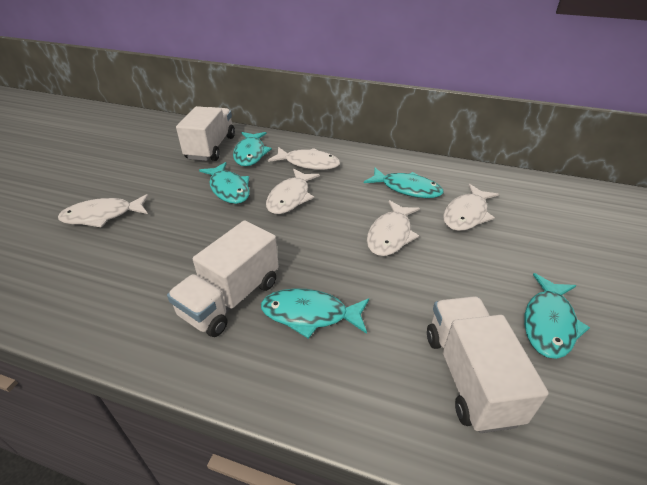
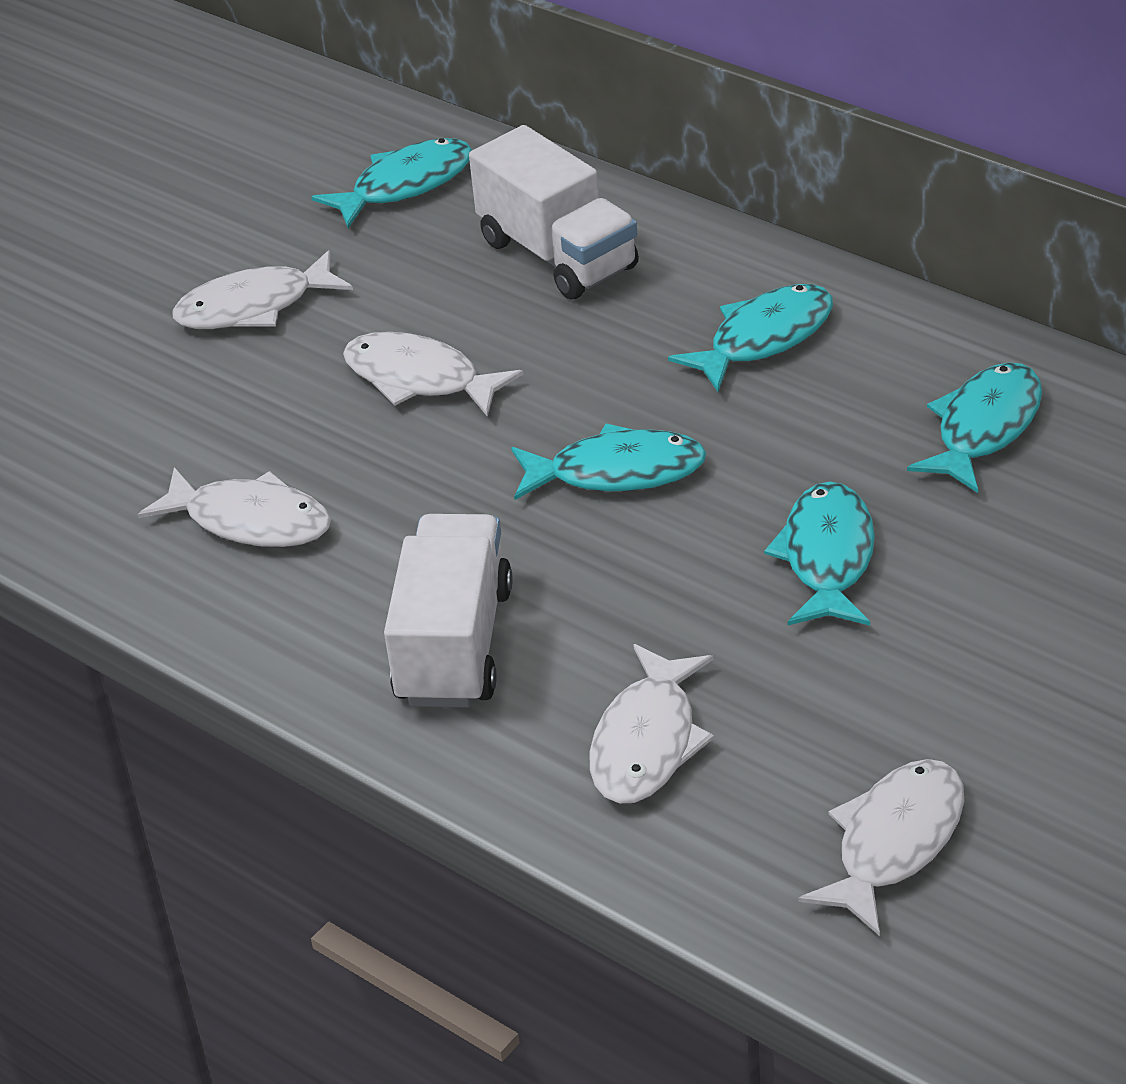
white truck: 3 -> 2

